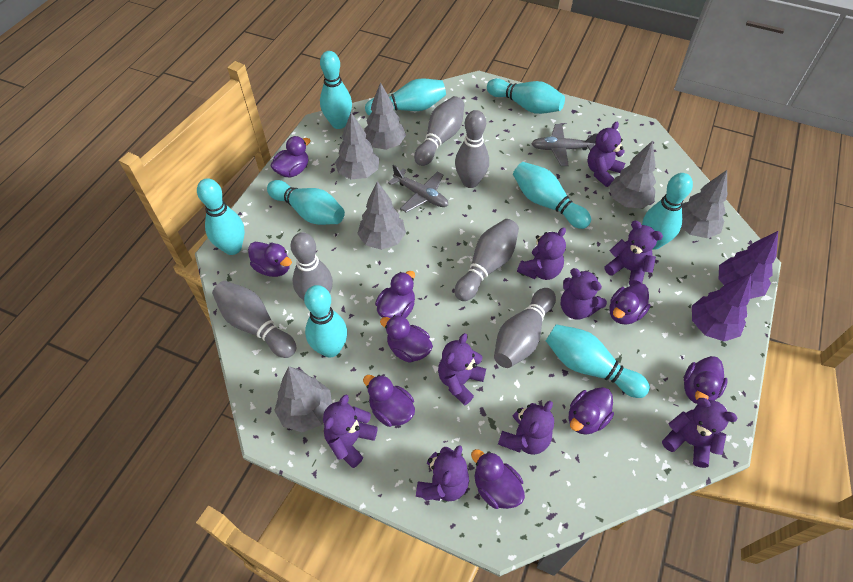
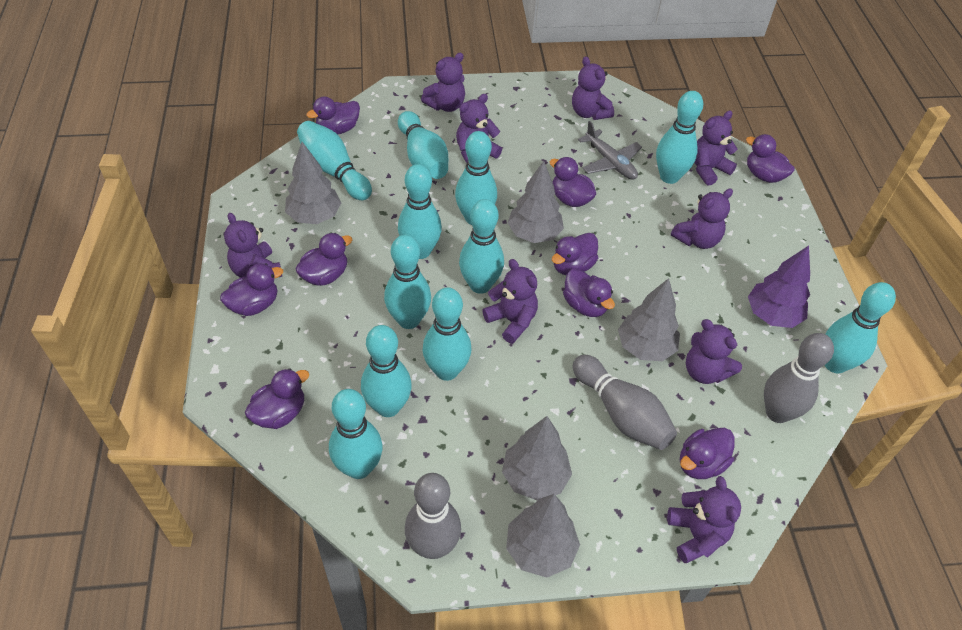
grey bowling pin: 6 -> 3
grey plane: 2 -> 1
grey tree: 6 -> 5
purple tree: 2 -> 1
turquoise bowling pin: 9 -> 11

